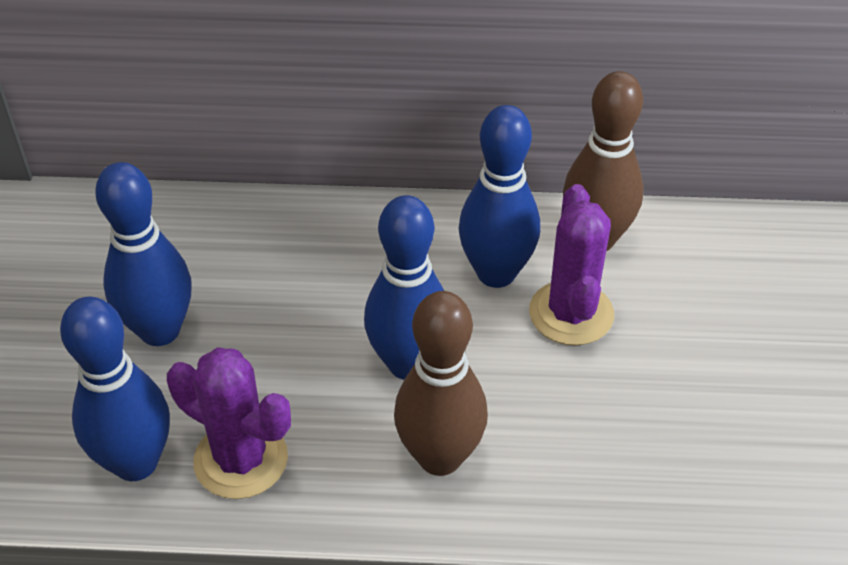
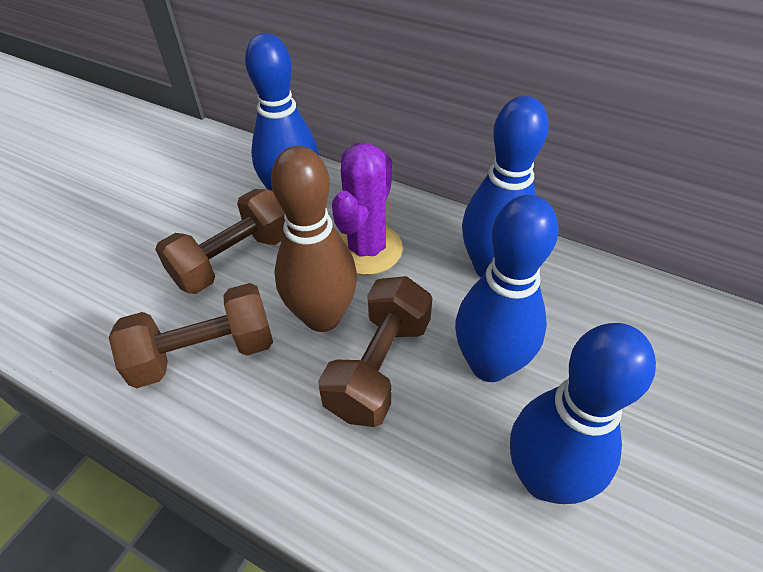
brown bowling pin: 2 -> 1
brown dumbbell: 0 -> 3
purple cactus: 2 -> 1

